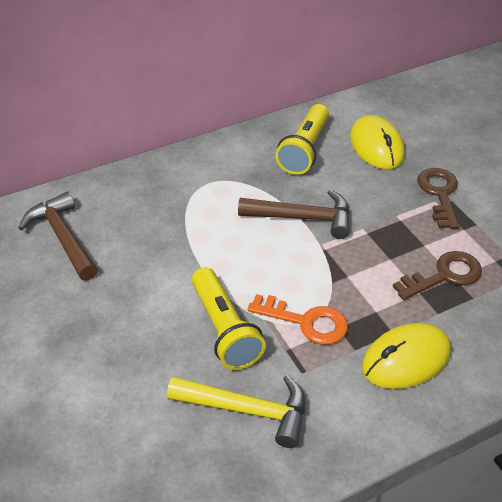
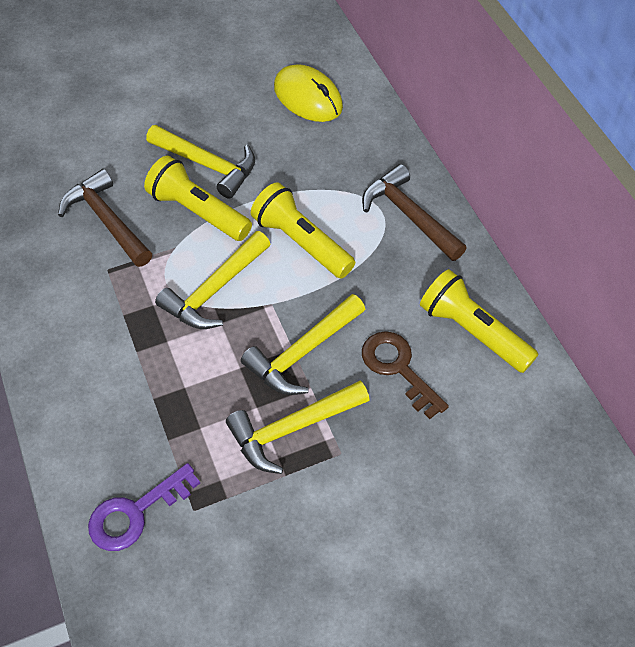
brown key: 2 -> 1
orange key: 1 -> 0
purple key: 0 -> 1
yellow flashlight: 2 -> 3
yellow hammer: 1 -> 4
yellow mouse: 2 -> 1

